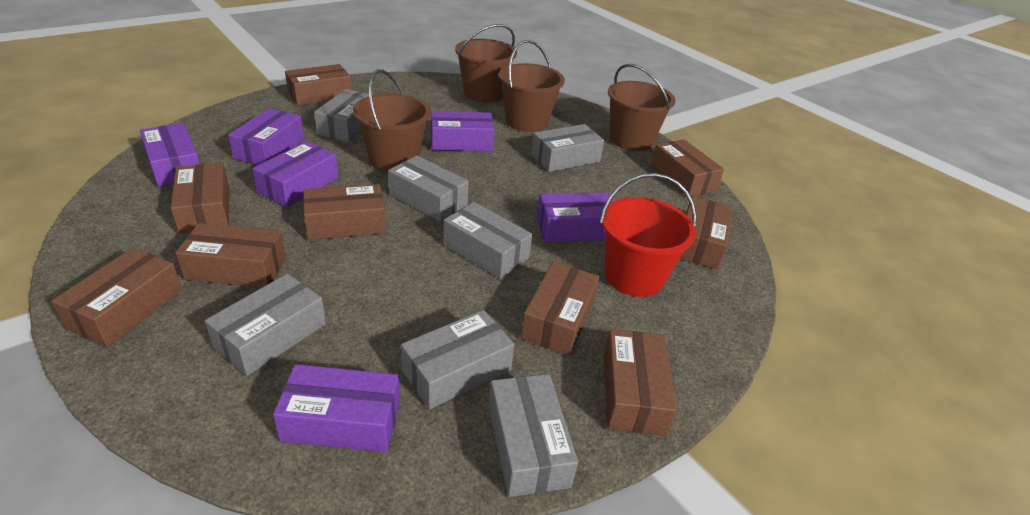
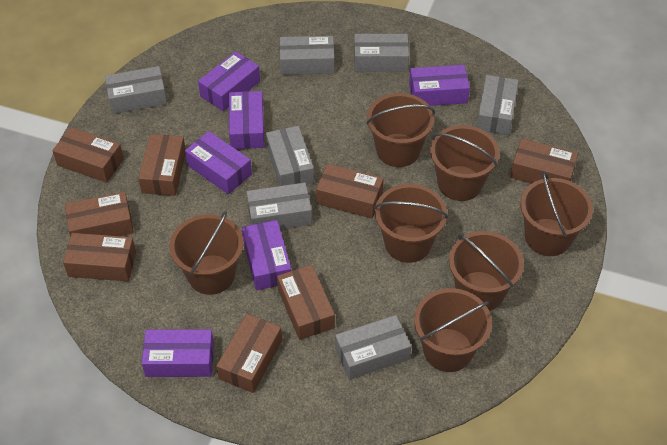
brown box: 9 -> 8
brown bucket: 4 -> 7
red bucket: 1 -> 0

